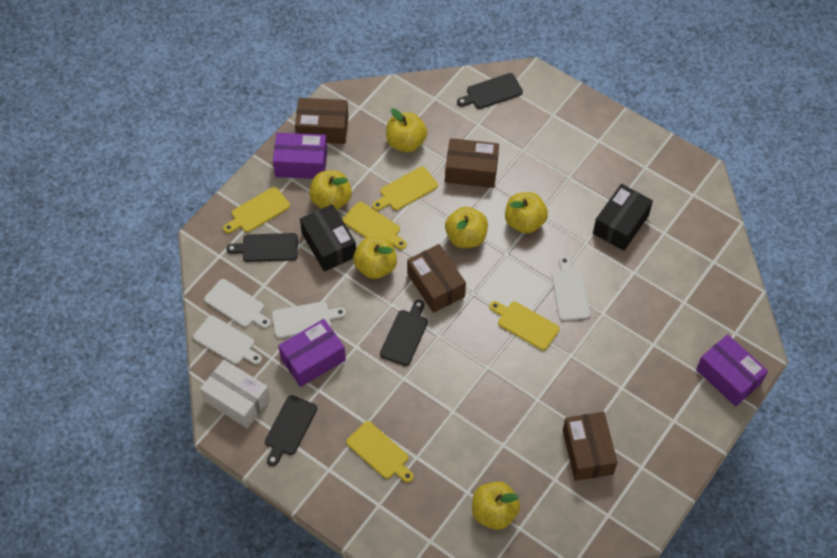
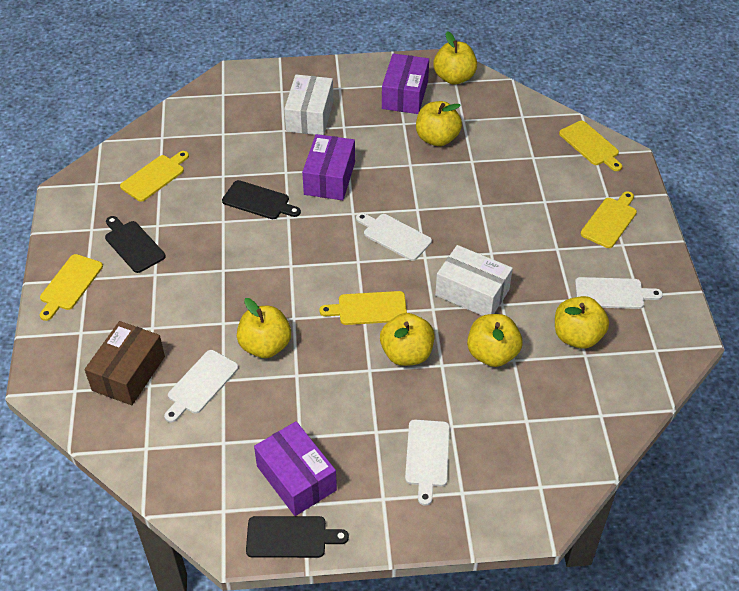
black box: 2 -> 0
black cutting board: 4 -> 3
brown box: 4 -> 1
white box: 1 -> 2

